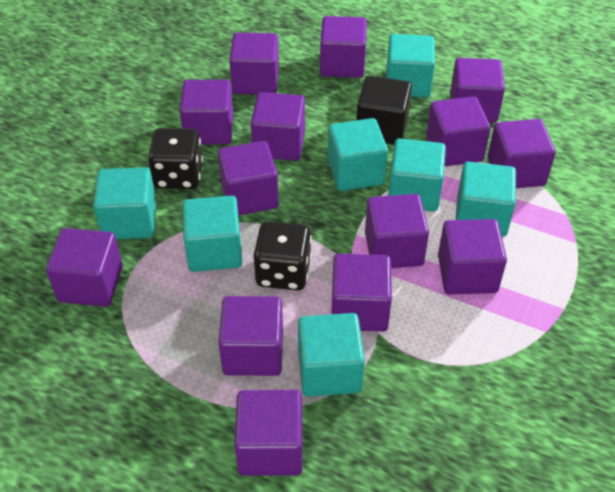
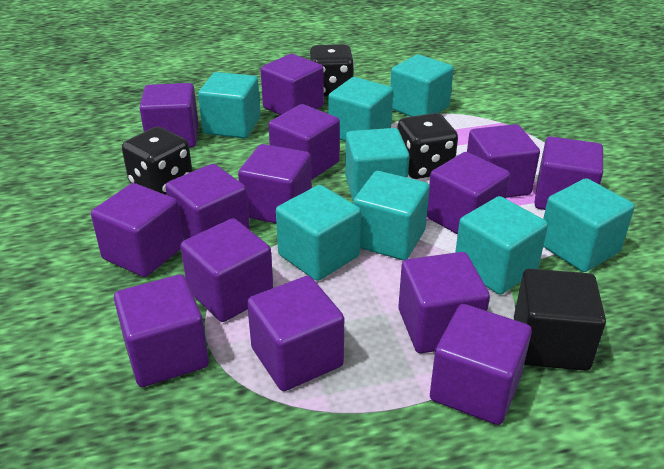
black dice: 2 -> 3
turquoise cube: 7 -> 8

